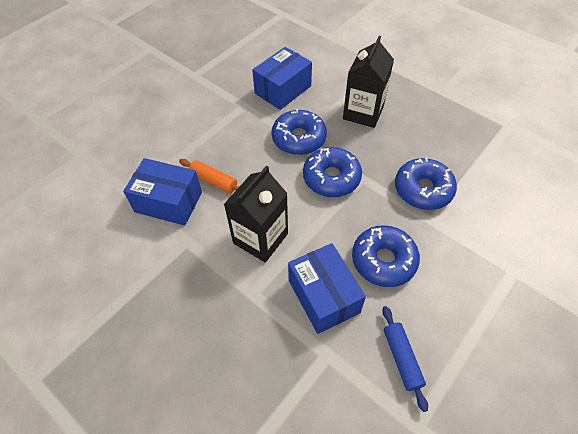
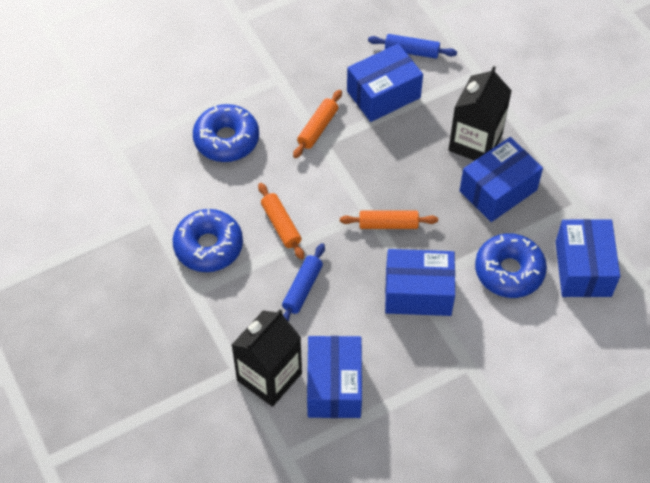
blue box: 3 -> 5
blue donut: 4 -> 3
blue rolling pin: 1 -> 2
orange rolling pin: 1 -> 3

